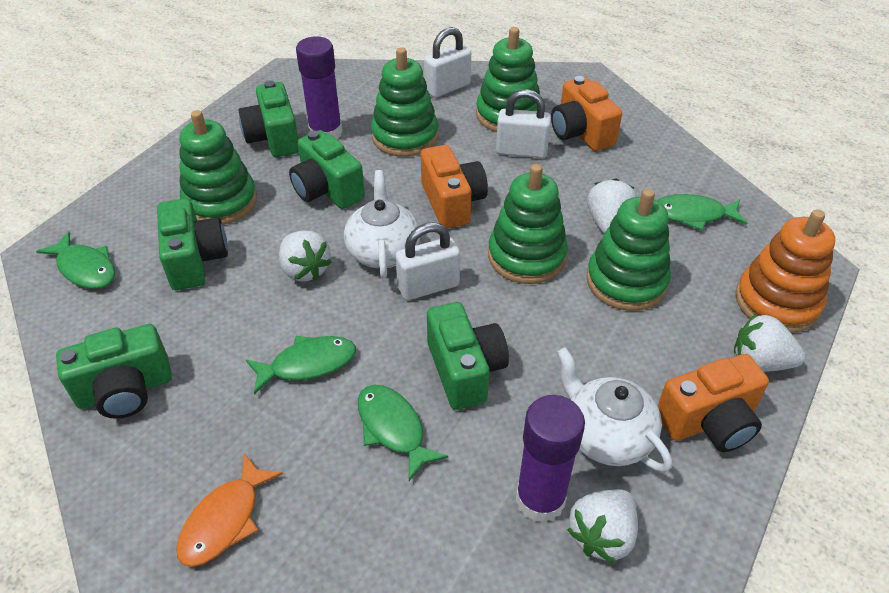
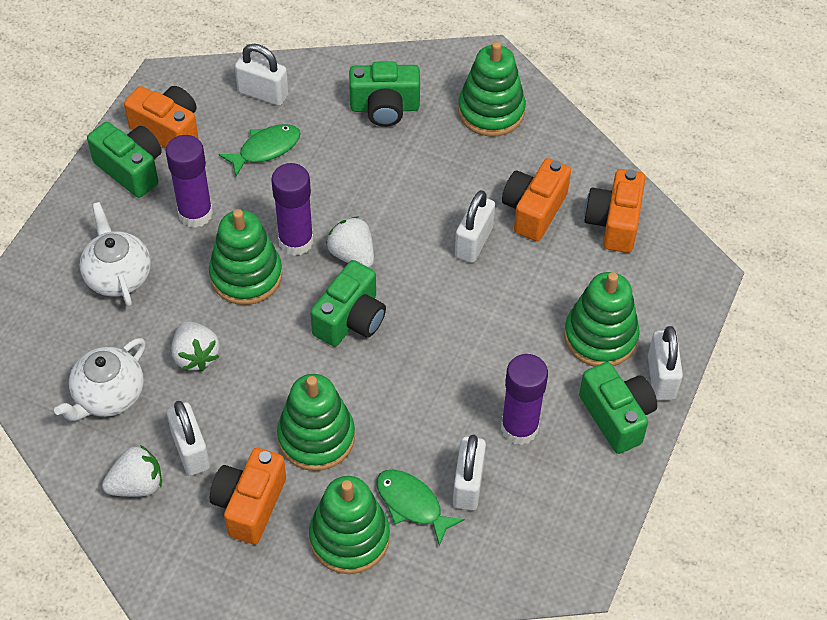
green camera: 5 -> 4
green fish: 4 -> 2
orange camera: 3 -> 4
orange fish: 1 -> 0
orange stacking toy: 1 -> 0
purple glue stick: 2 -> 3
white padlock: 3 -> 5
white strawberry: 4 -> 3

